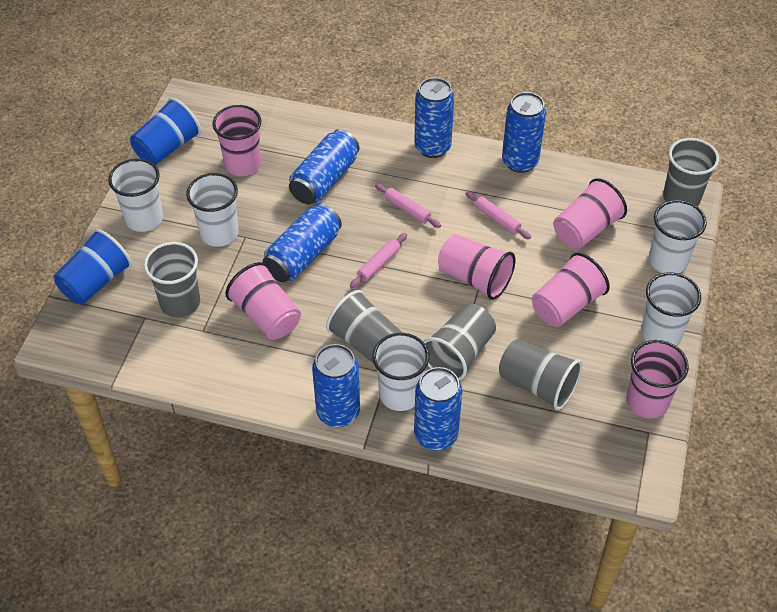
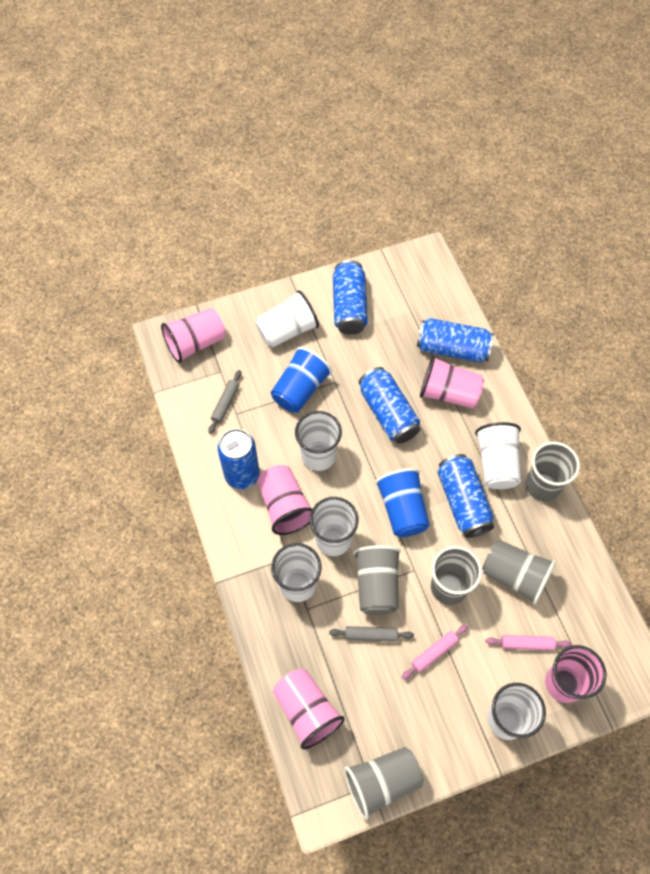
blue can: 6 -> 5
grey rolling pin: 0 -> 2
pink cup: 6 -> 5
pink rolling pin: 3 -> 2
white cup: 5 -> 6

